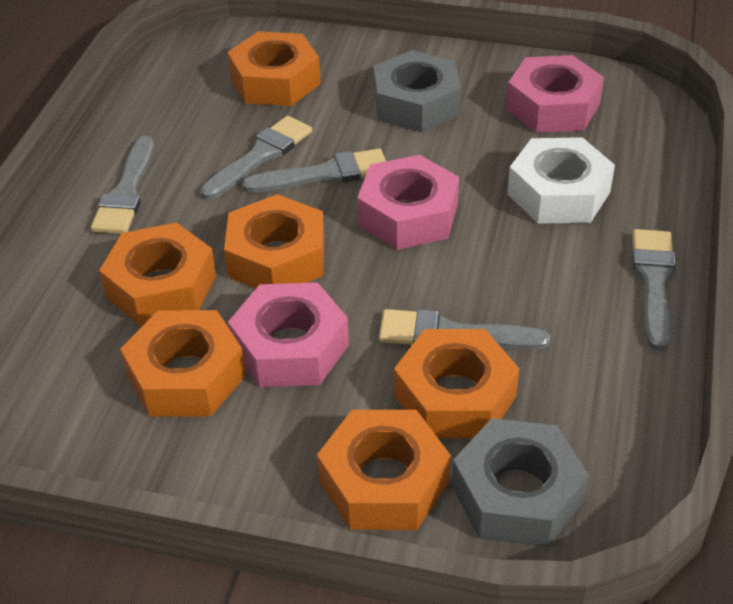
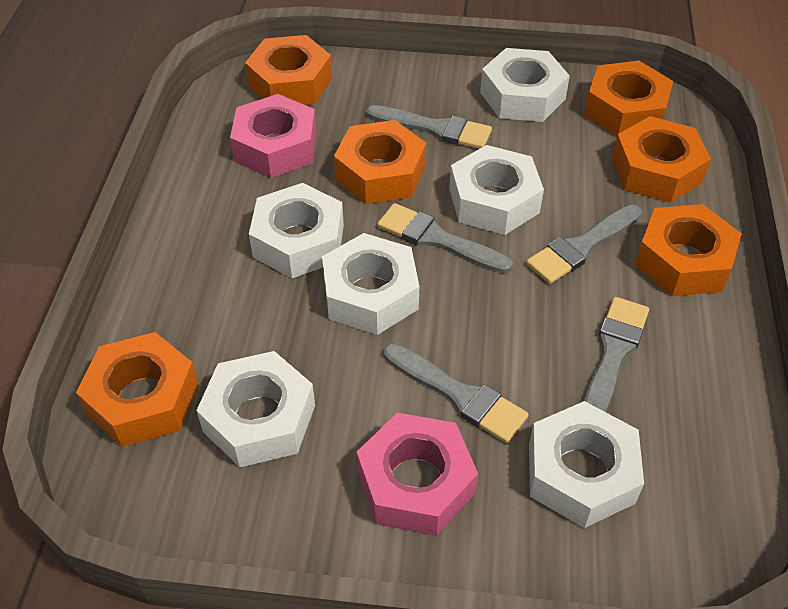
grey nut: 2 -> 0
pink nut: 3 -> 2
white nut: 1 -> 6

